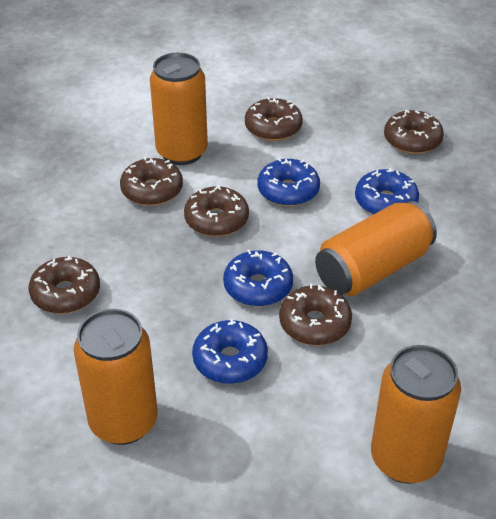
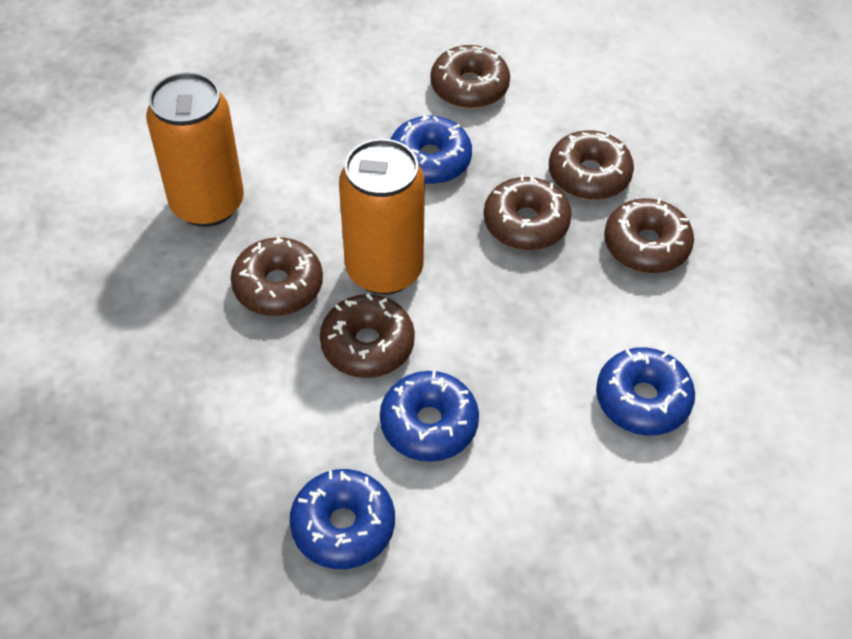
orange can: 4 -> 2

